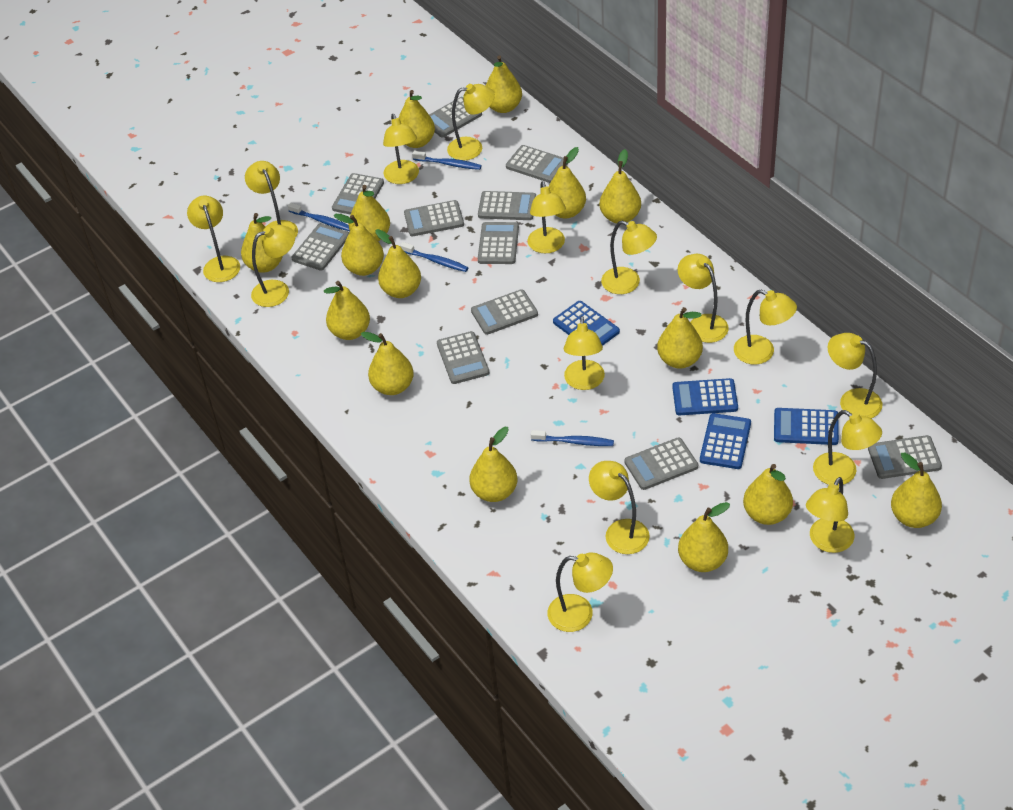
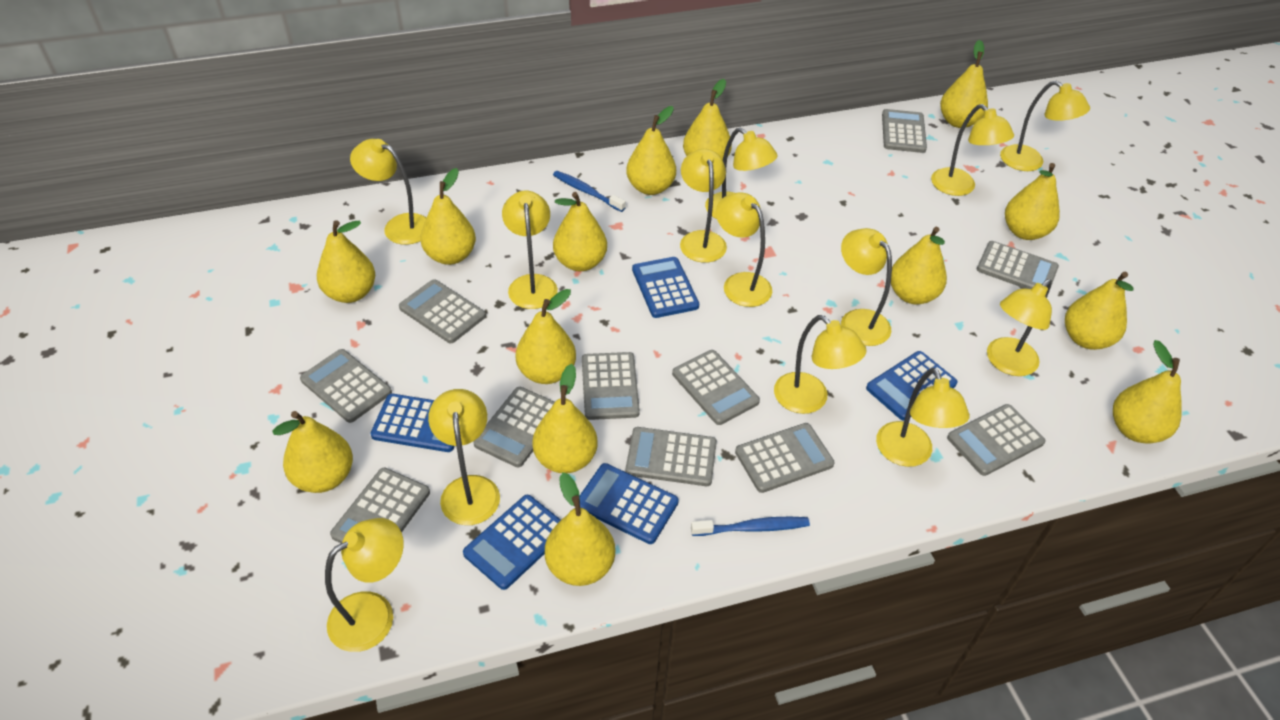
blue calculator: 4 -> 5
blue toothbrush: 4 -> 2
yellow lamp: 15 -> 13
yellow pear: 15 -> 14

